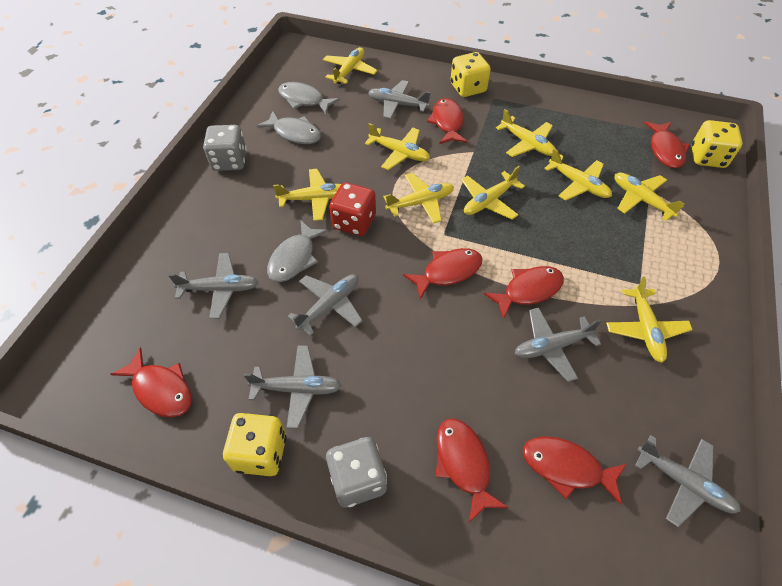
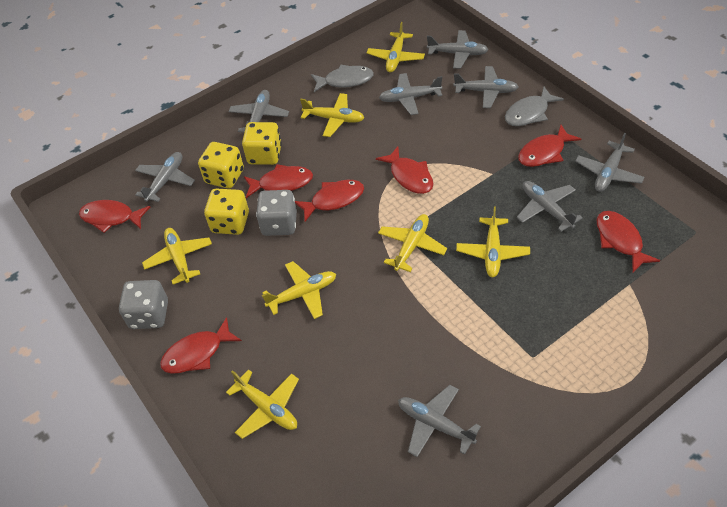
grey fish: 3 -> 2
grey plane: 6 -> 8
red dice: 1 -> 0
yellow plane: 9 -> 7

